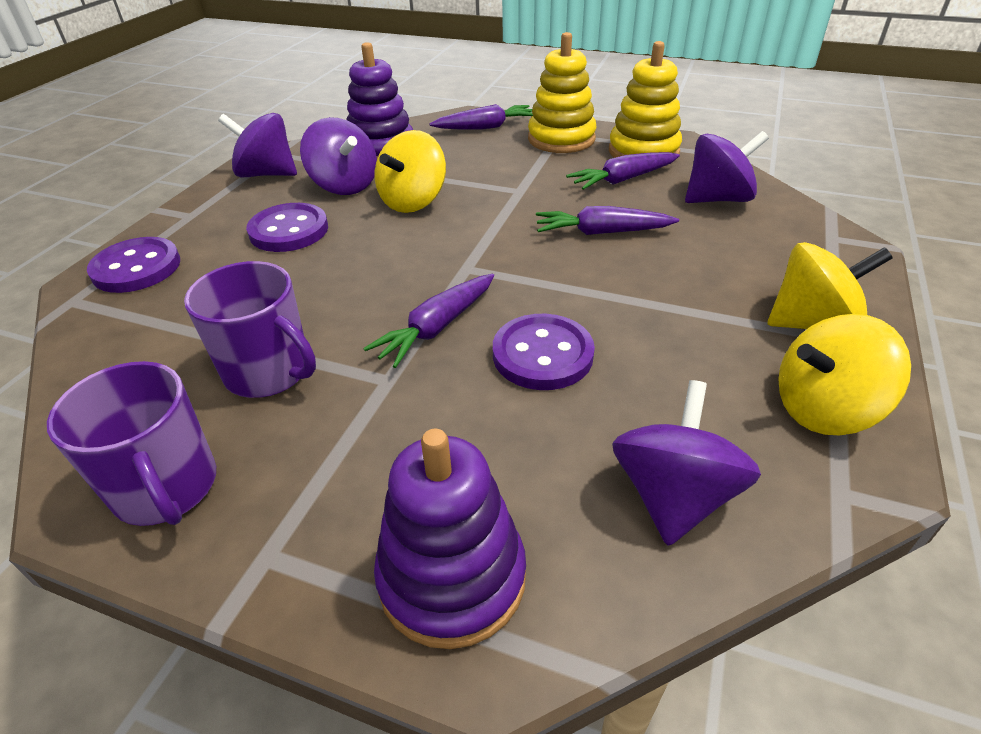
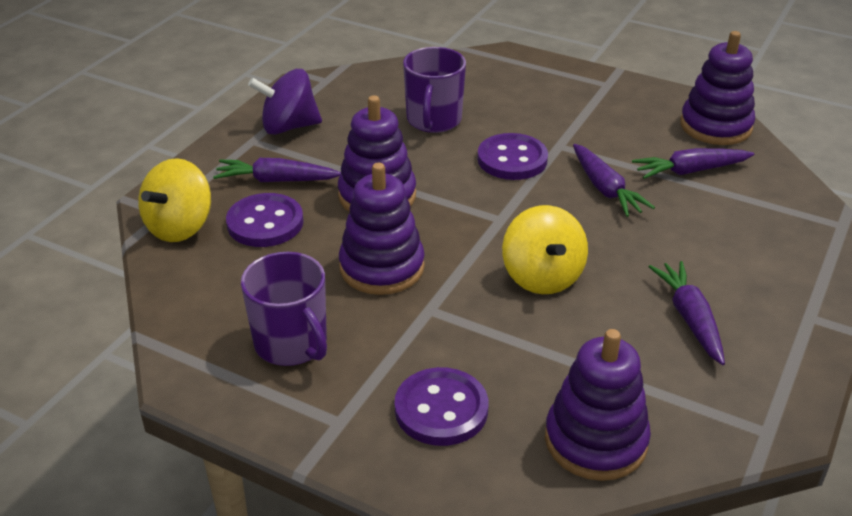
purple spinning top: 4 -> 1
purple stacking toy: 2 -> 4
yellow spinning top: 3 -> 2
yellow stacking toy: 2 -> 0

